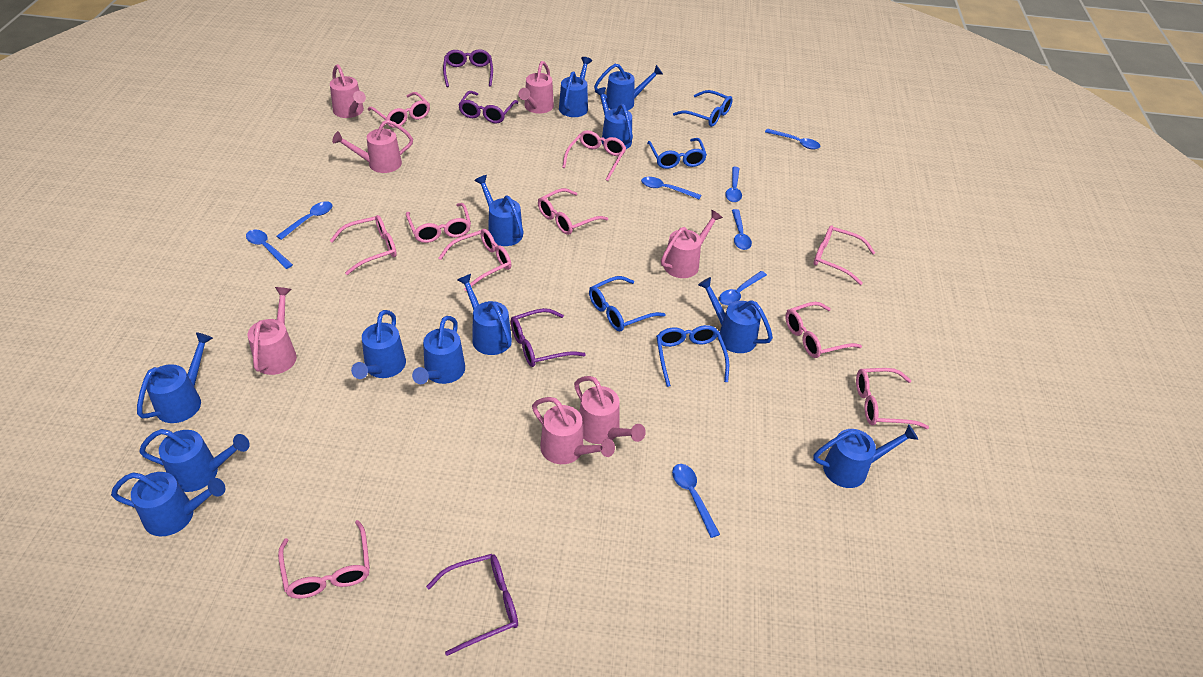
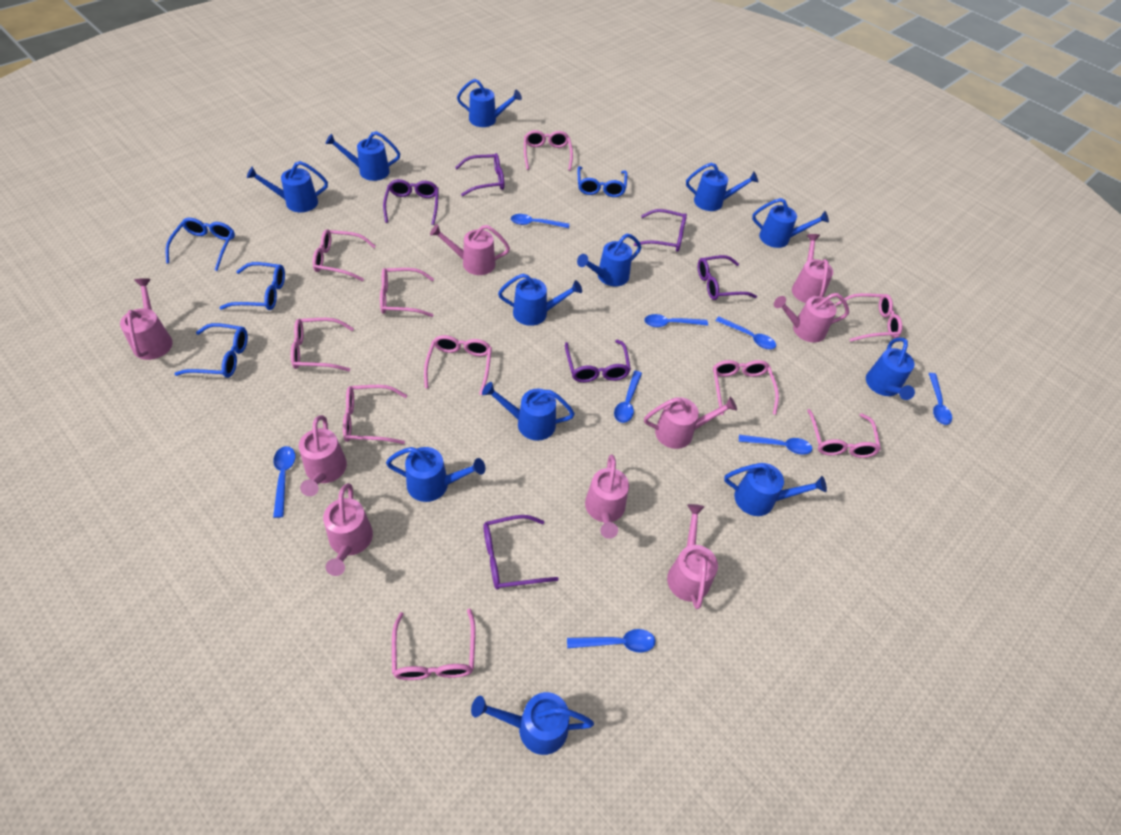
pink watering can: 7 -> 9
purple glasses: 4 -> 6

